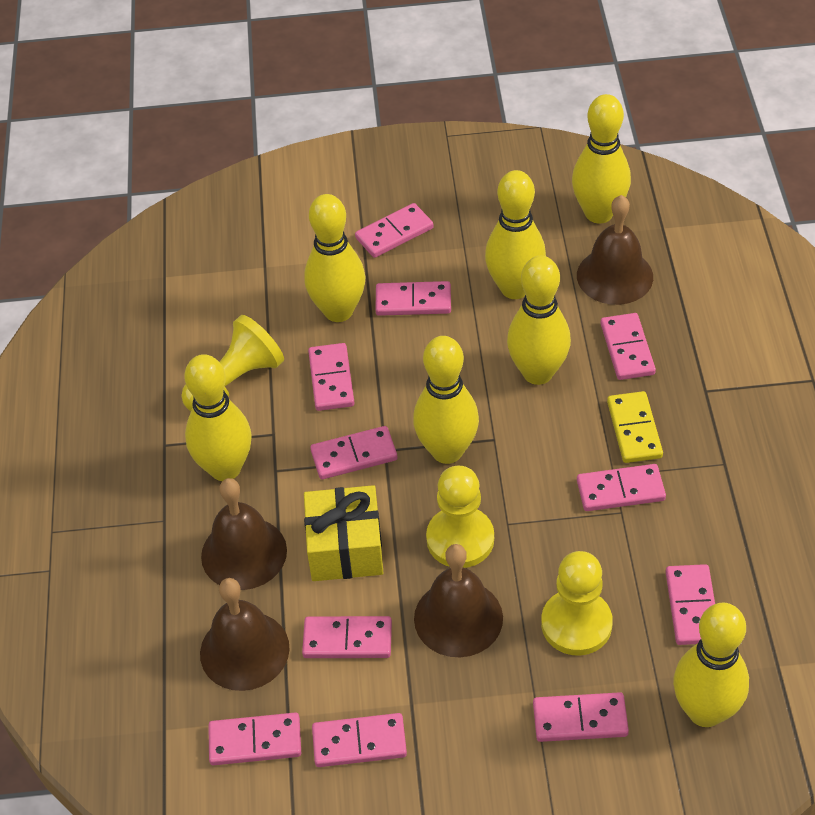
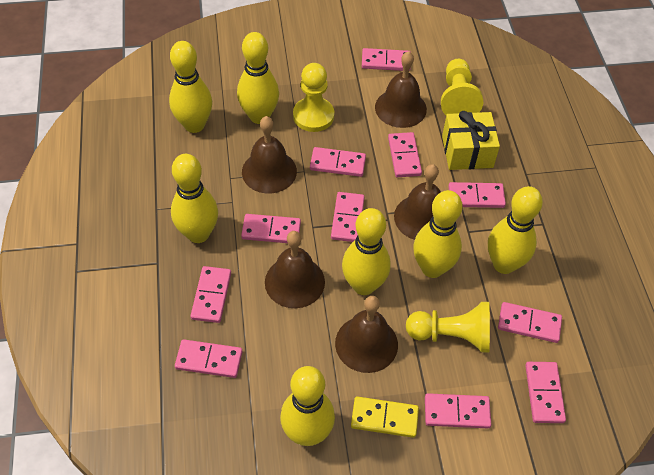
brown bell: 4 -> 5

